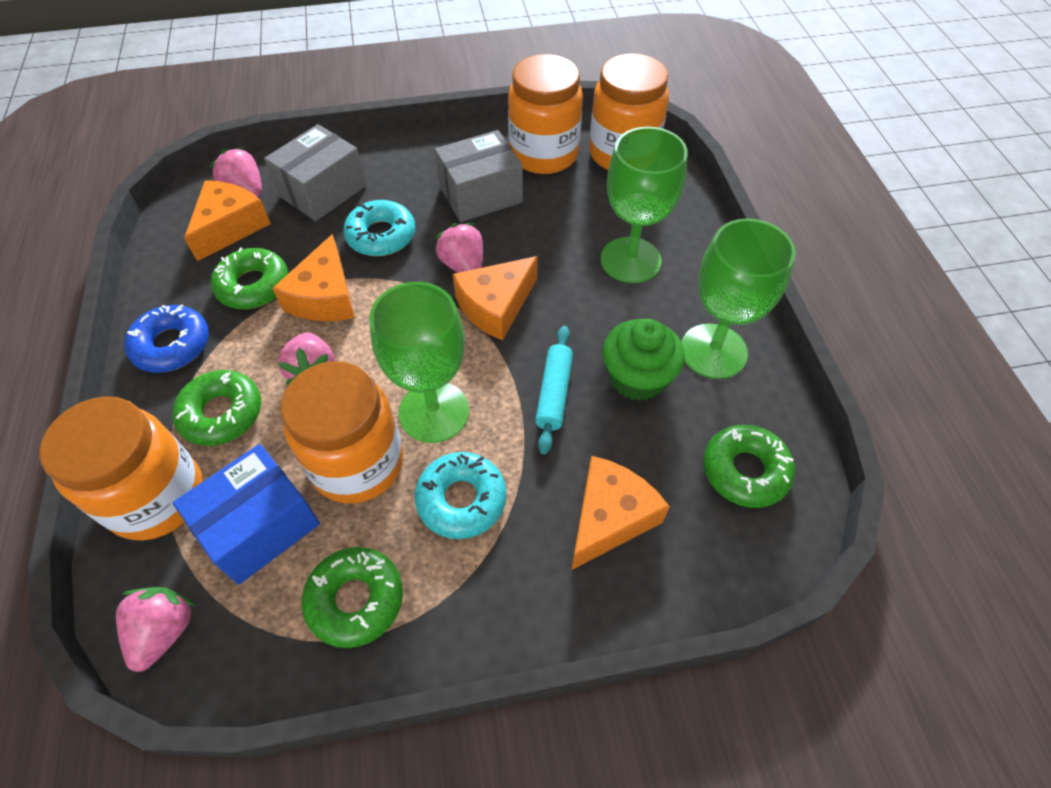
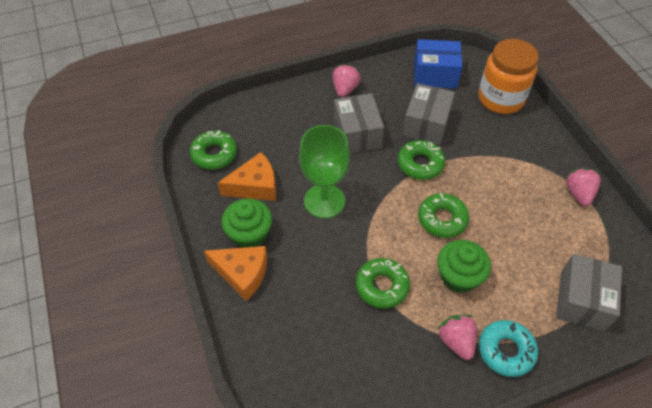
blue donut: 1 -> 0
green cupcake: 1 -> 2
green goblet: 3 -> 1
grey box: 2 -> 3
orange cheese: 4 -> 2
orange jar: 4 -> 1
pink strawberry: 4 -> 3
turquoise donut: 2 -> 1
turquoise rolling pin: 1 -> 0

